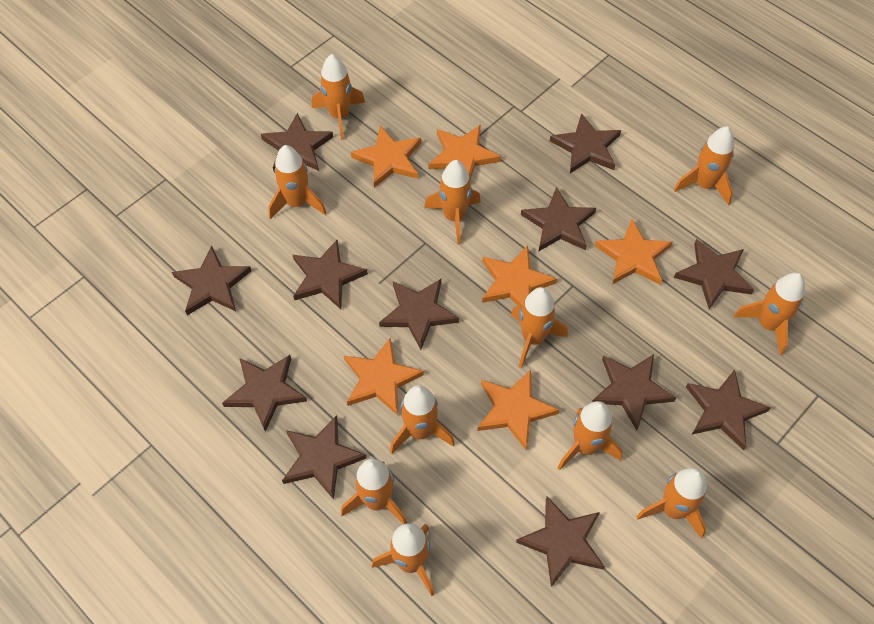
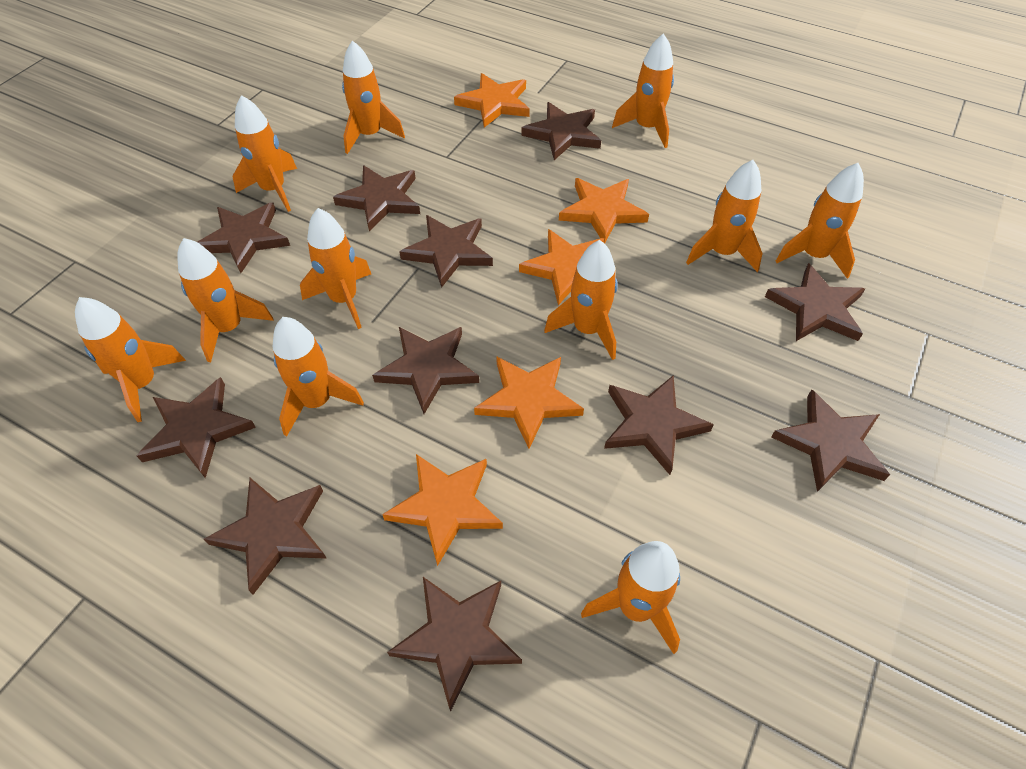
brown star: 12 -> 11
orange star: 6 -> 5

